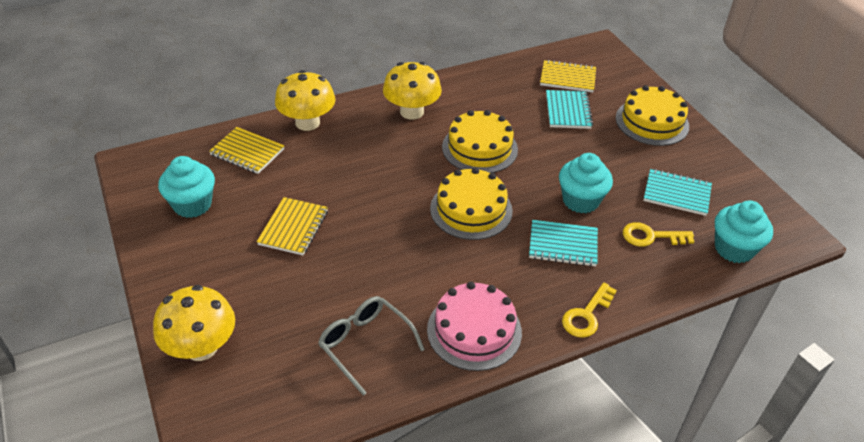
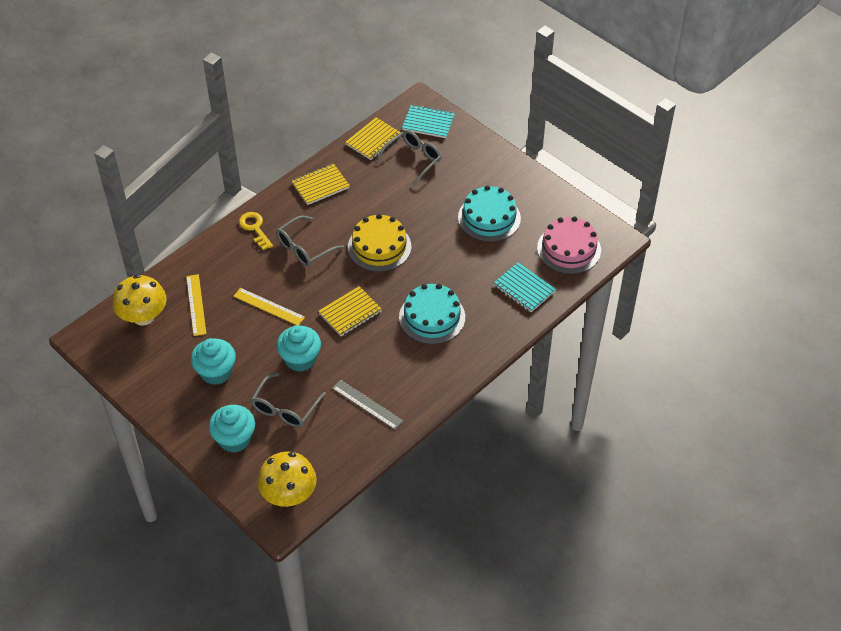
grey glasses: 1 -> 3
grey ruler: 0 -> 1
turquoise cake: 0 -> 2
turquoise notebook: 3 -> 2
yellow cake: 3 -> 1
yellow key: 2 -> 1
yellow mushroom: 3 -> 2
yellow ruler: 0 -> 2

